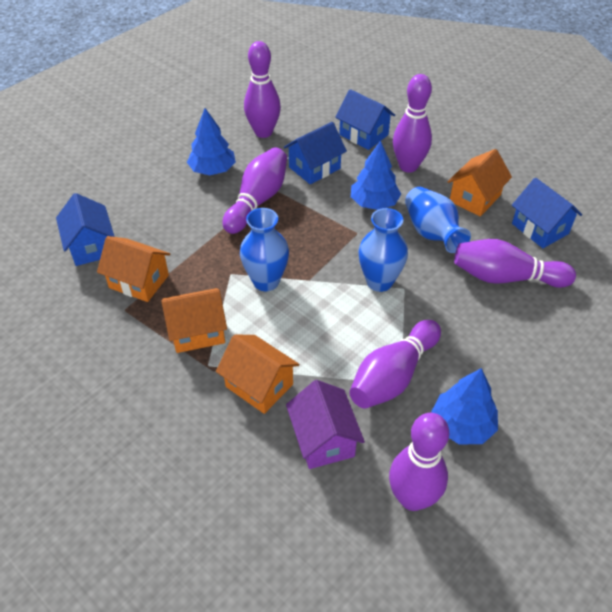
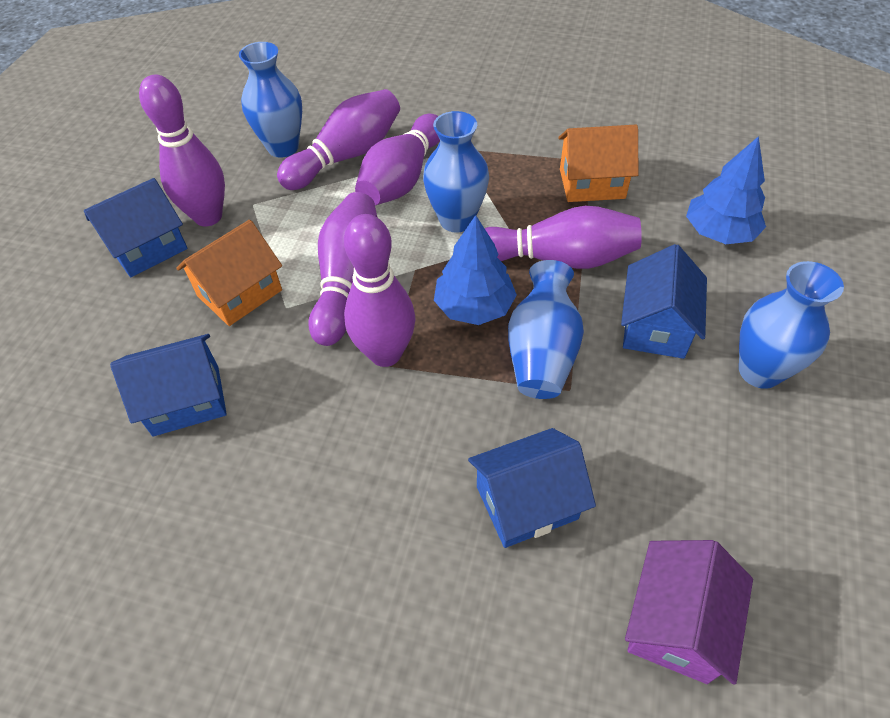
blue tree: 3 -> 2
blue vase: 3 -> 4
orange house: 4 -> 2

